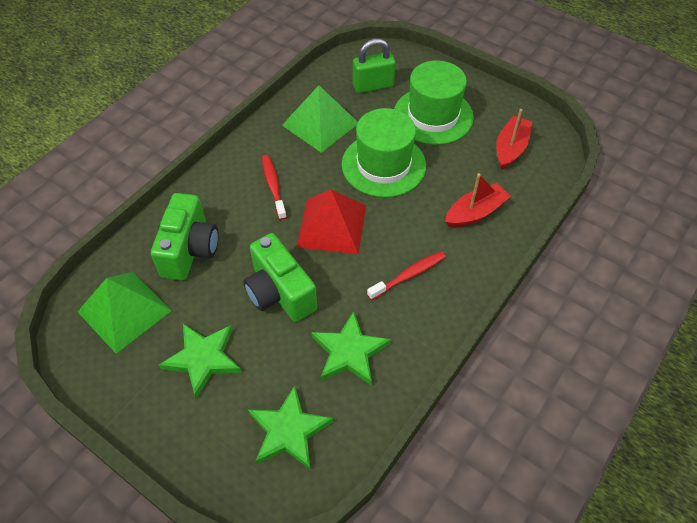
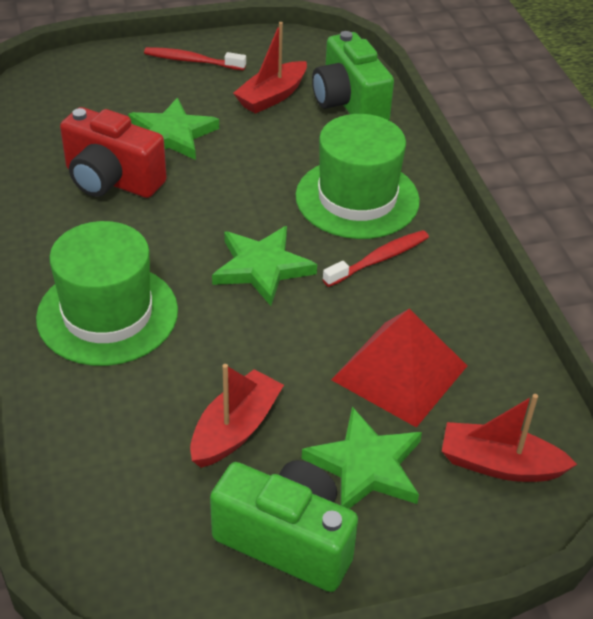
green padlock: 1 -> 0
green pyramid: 2 -> 0
red boat: 2 -> 3
red camera: 0 -> 1

